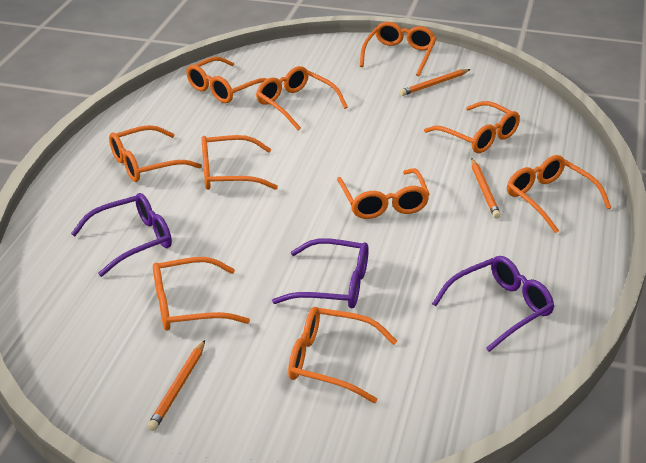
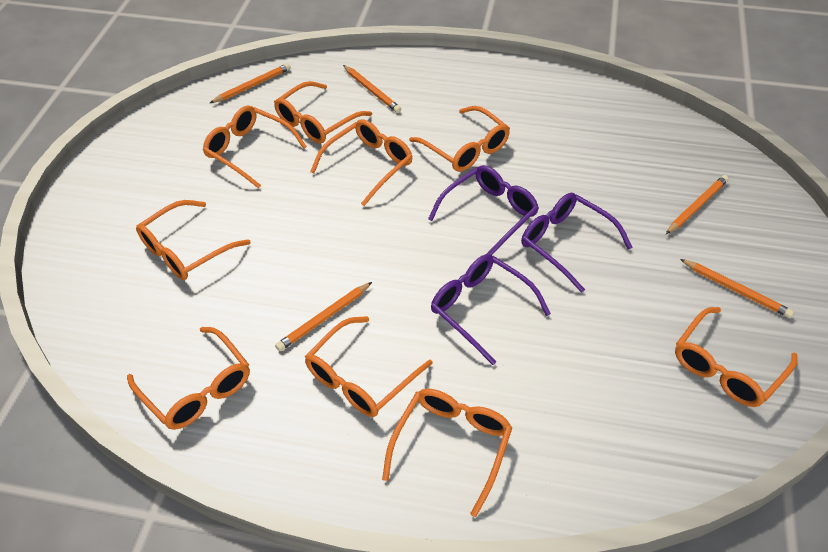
orange glasses: 10 -> 9
orange pencil: 3 -> 5

